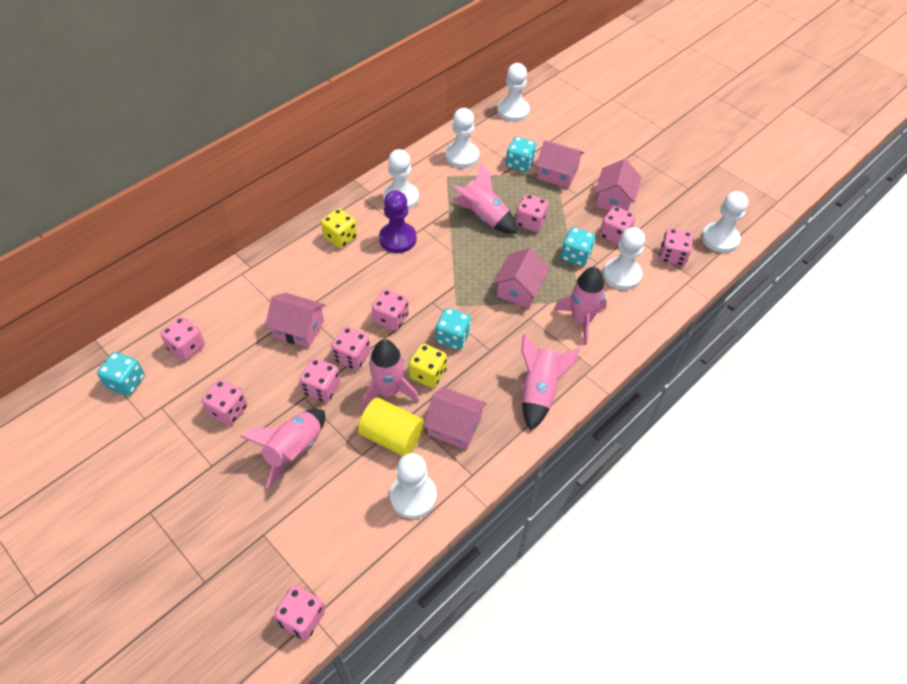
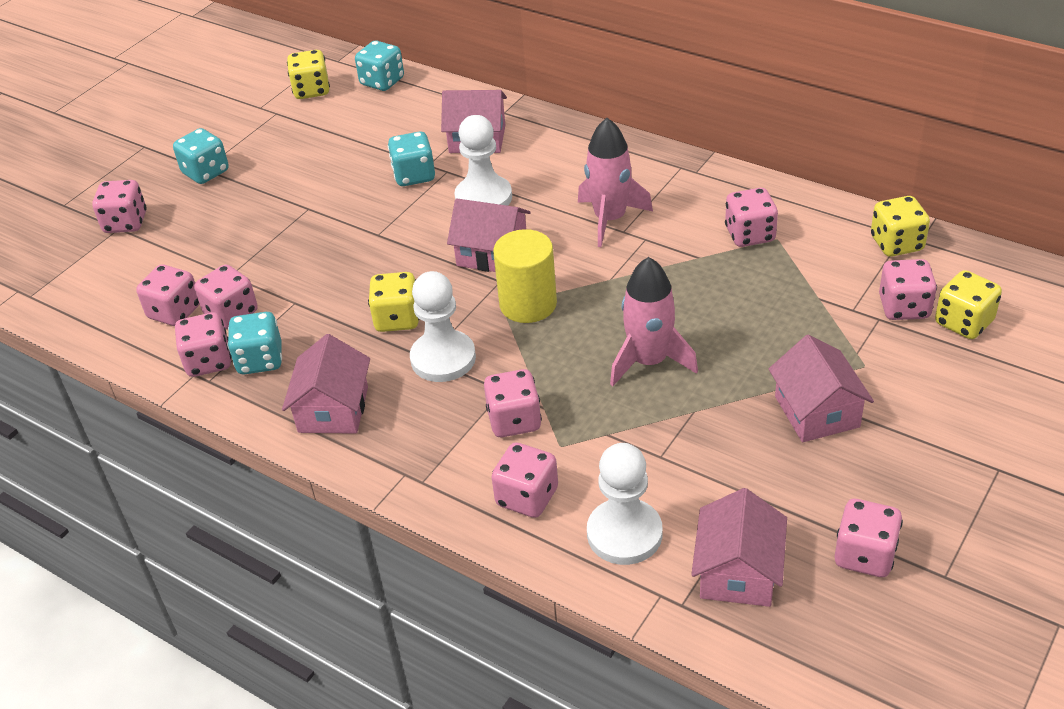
pink rocket: 5 -> 2
purple pawn: 1 -> 0
white pawn: 6 -> 3
yellow dice: 2 -> 4

